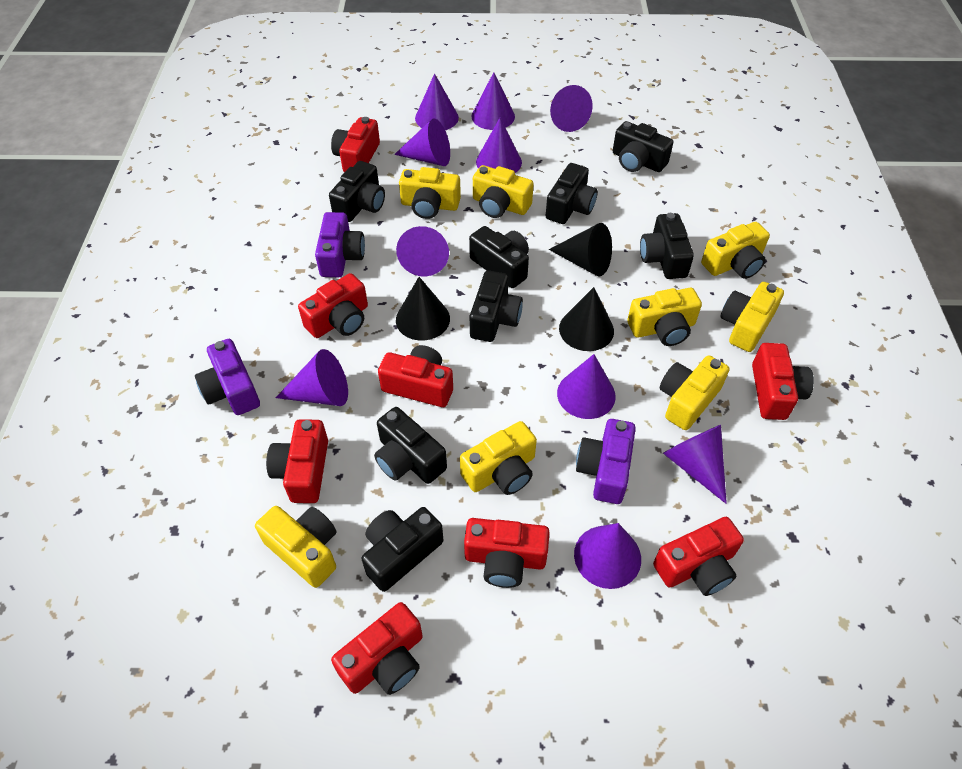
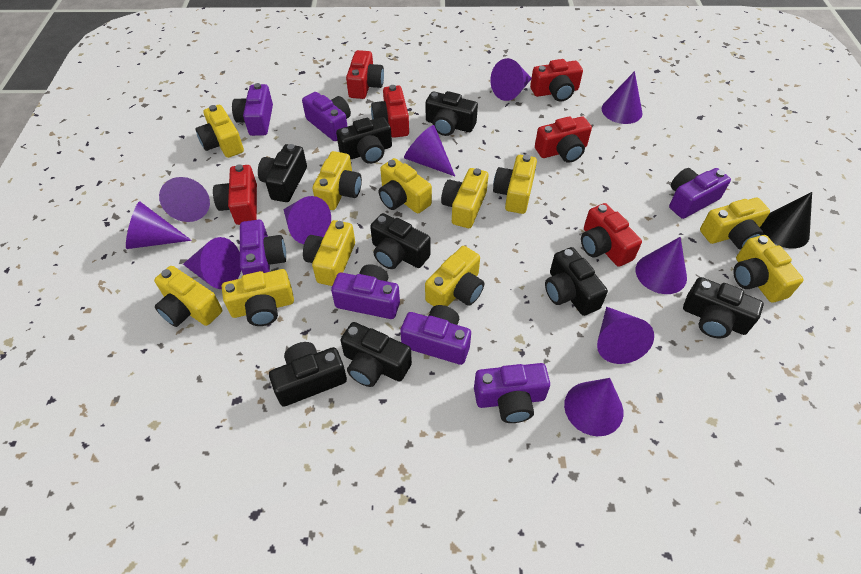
black cone: 3 -> 1
purple camera: 3 -> 7
red camera: 8 -> 6
yellow camera: 8 -> 11

